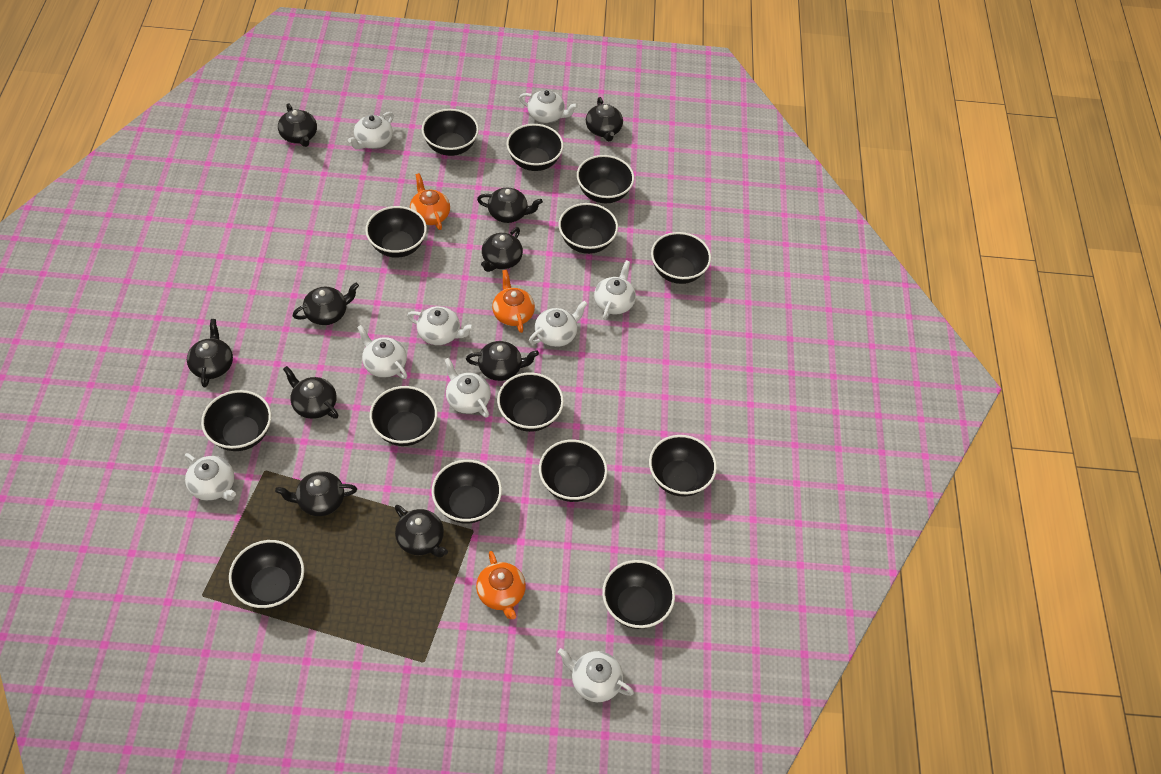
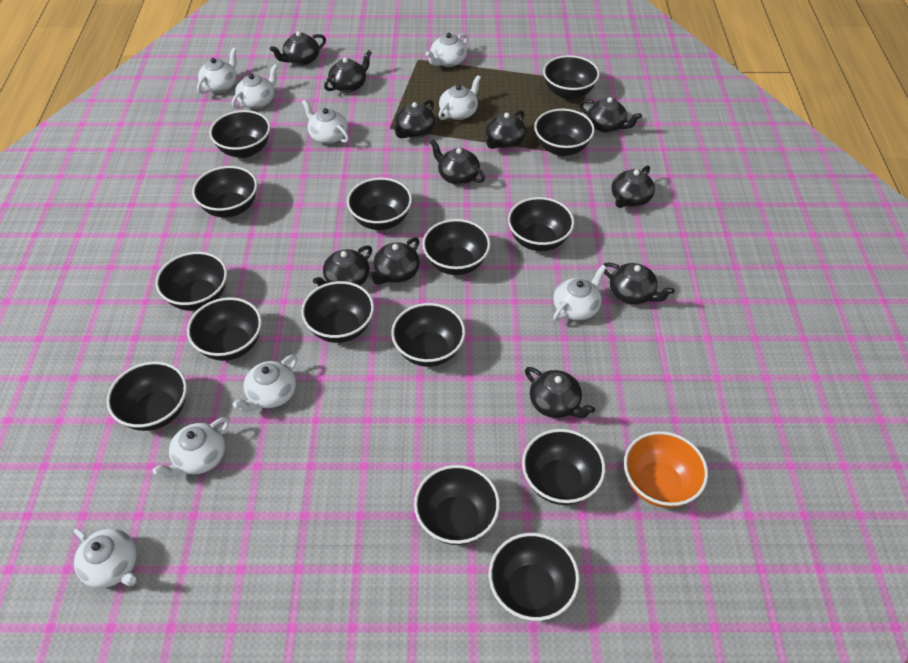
black bowl: 14 -> 15
black teapot: 10 -> 11
orange bowl: 0 -> 1
orange teapot: 3 -> 0

